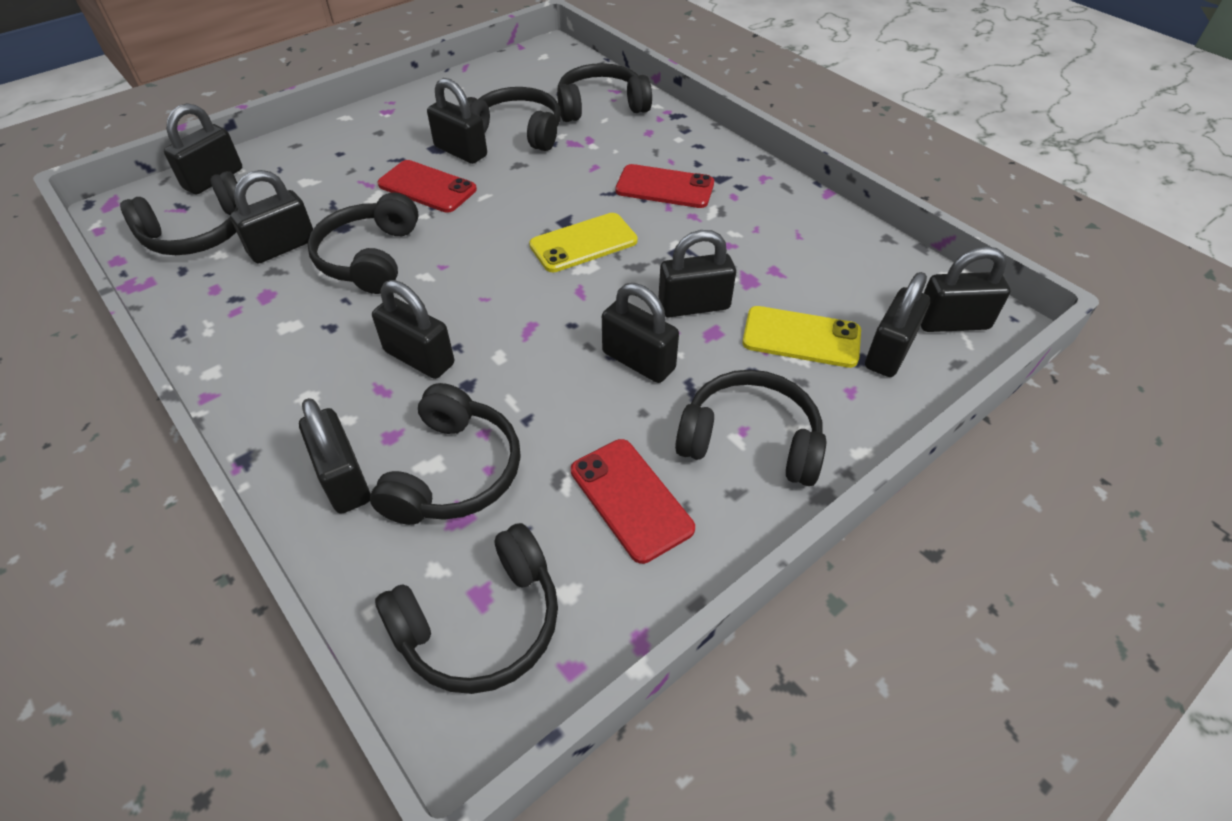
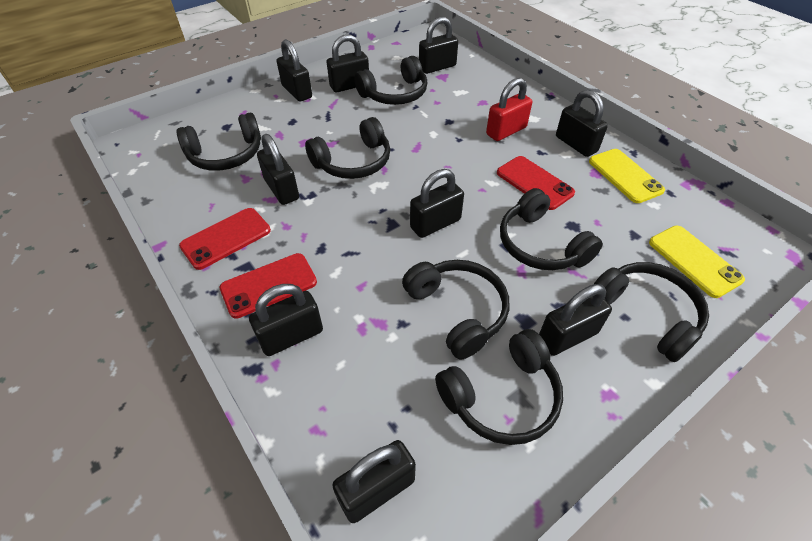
red padlock: 0 -> 1

